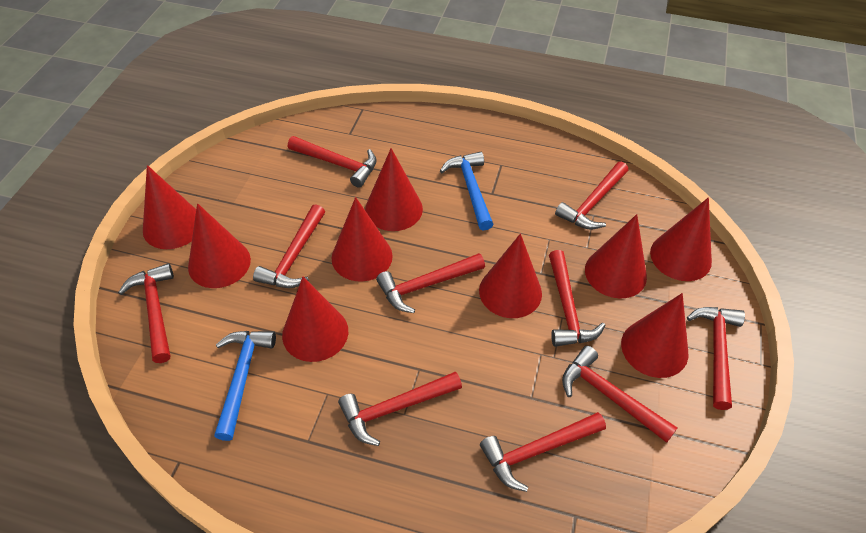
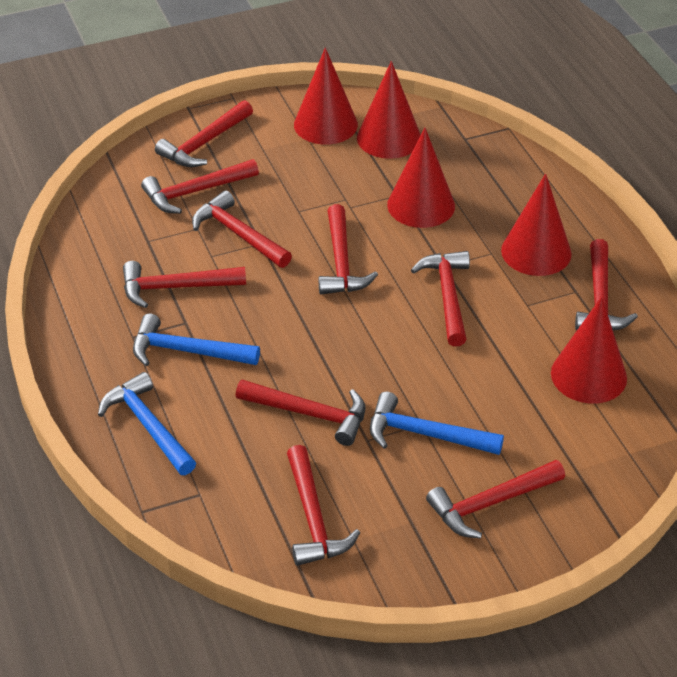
blue hammer: 2 -> 3
red cone: 9 -> 5

